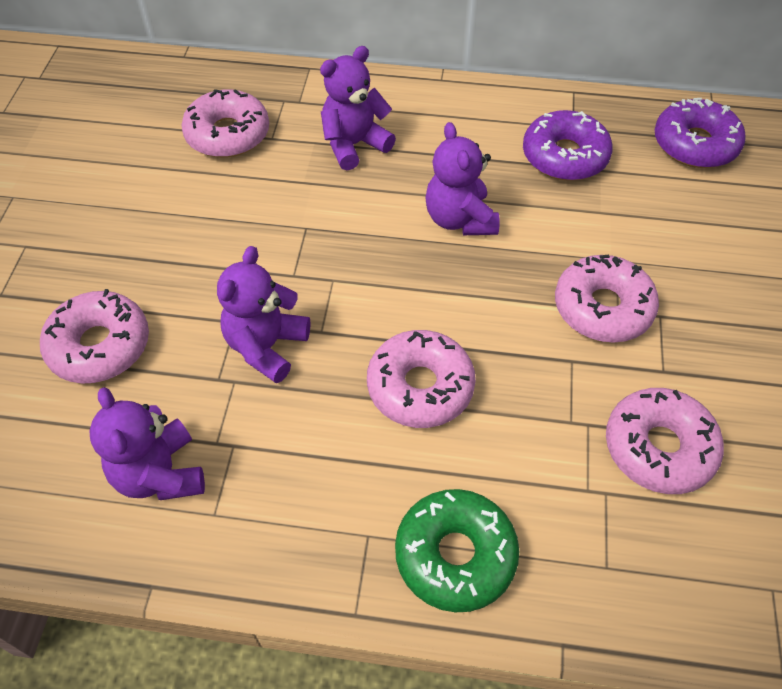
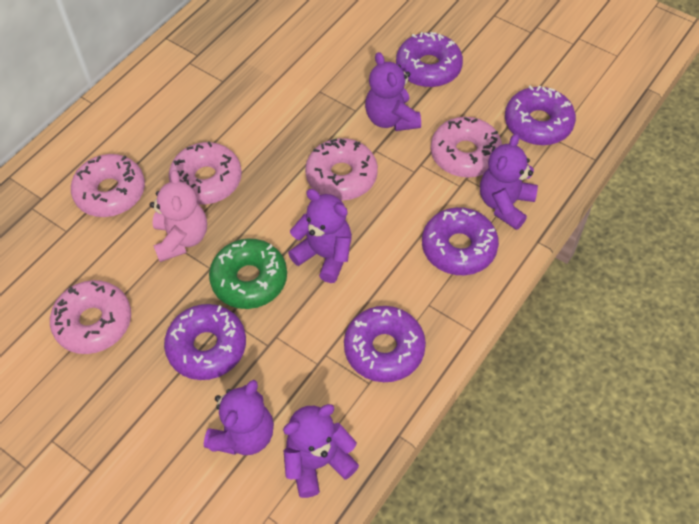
pink teddy bear: 0 -> 1
purple donut: 2 -> 5
purple teddy bear: 4 -> 5

